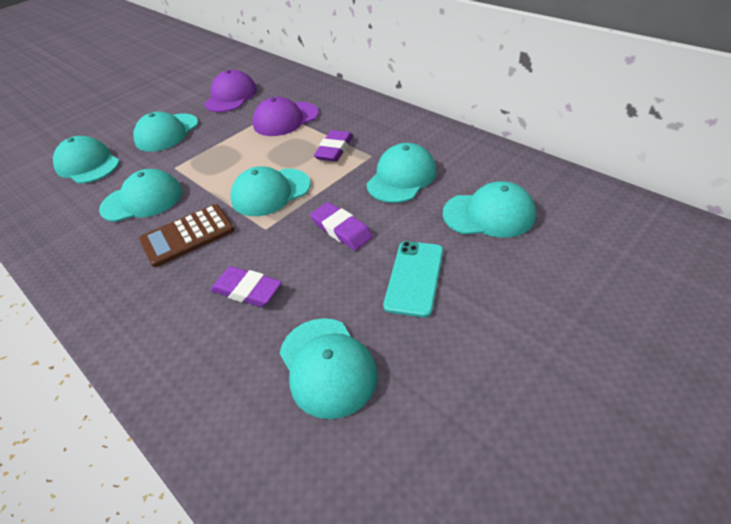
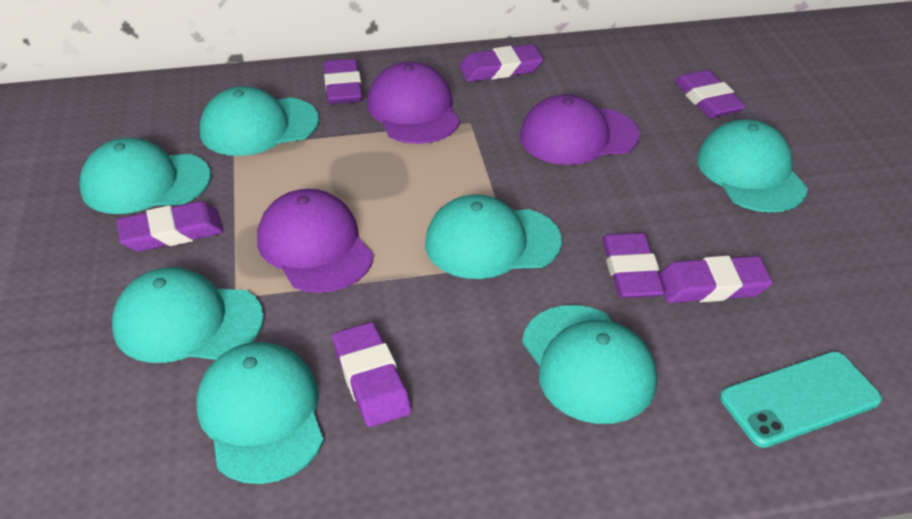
brown calculator: 1 -> 0
purple cap: 2 -> 3
purple eraser: 3 -> 7

